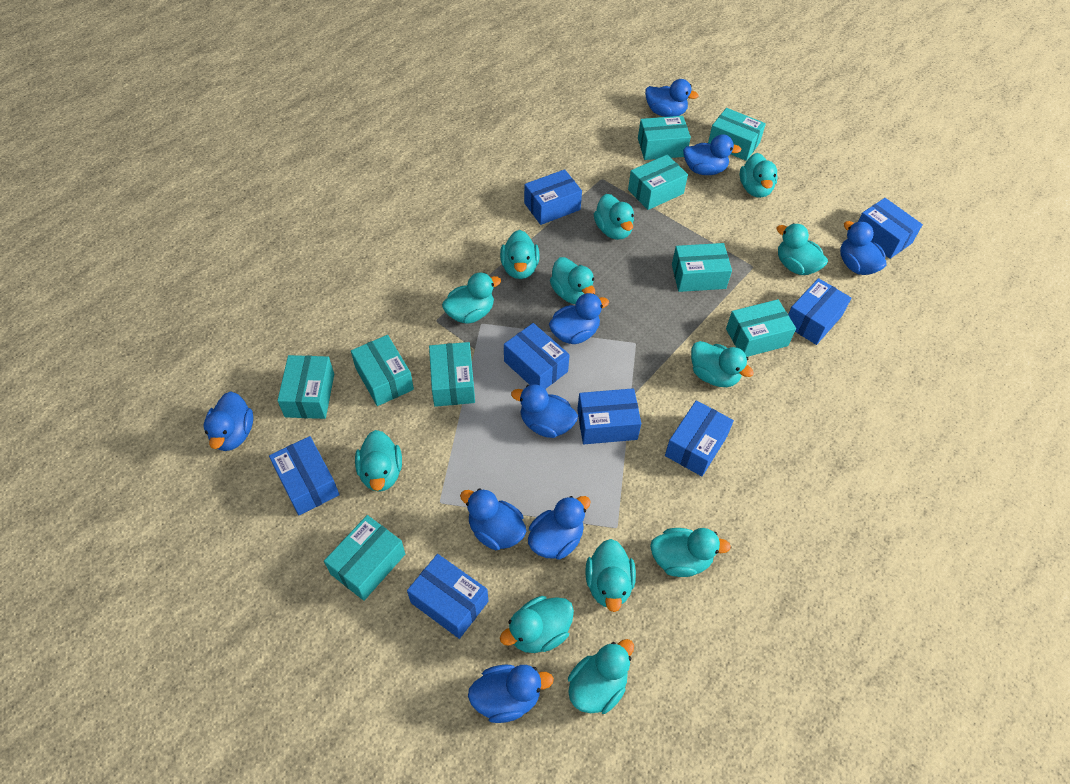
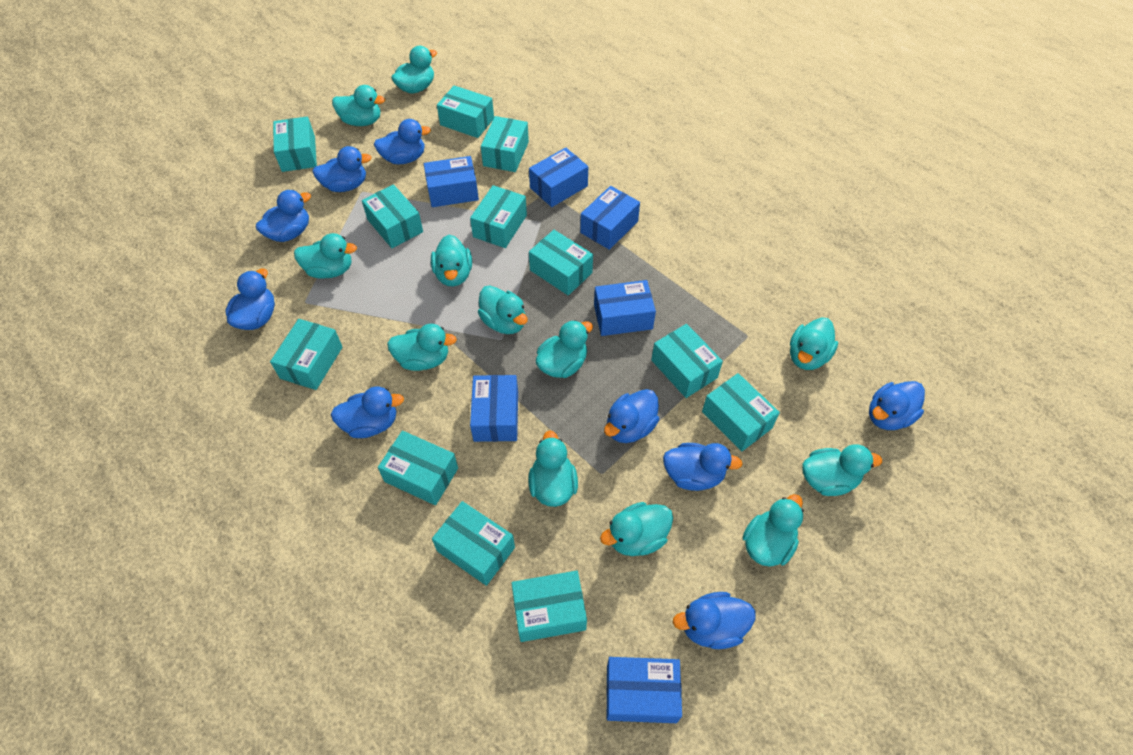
blue box: 8 -> 6
turquoise box: 9 -> 12

